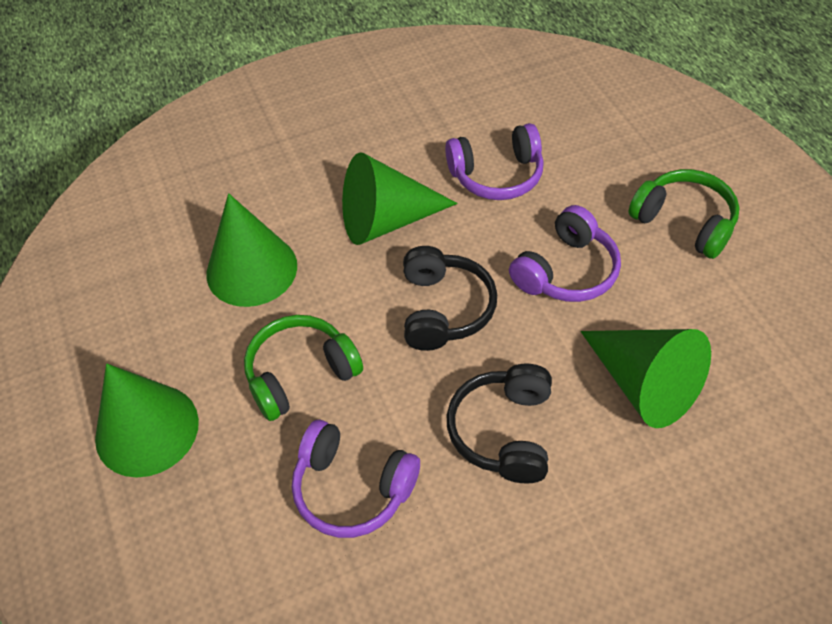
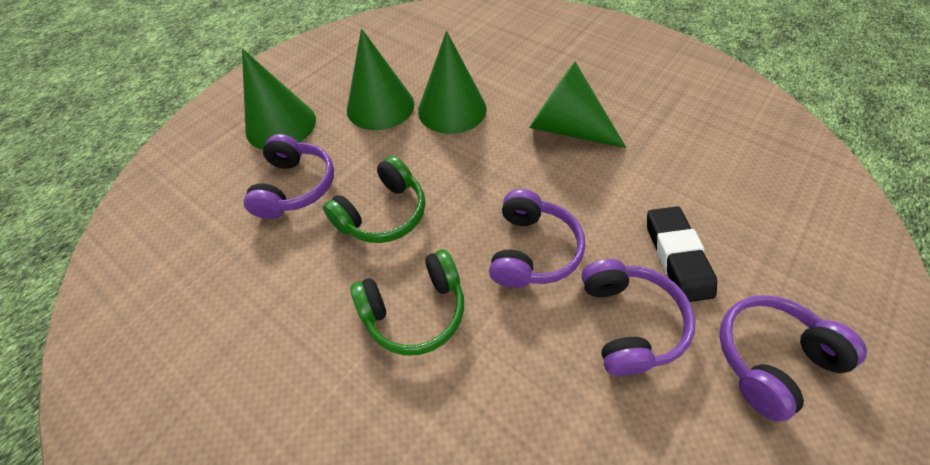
black eraser: 0 -> 1
black headphones: 2 -> 0
purple headphones: 3 -> 4

